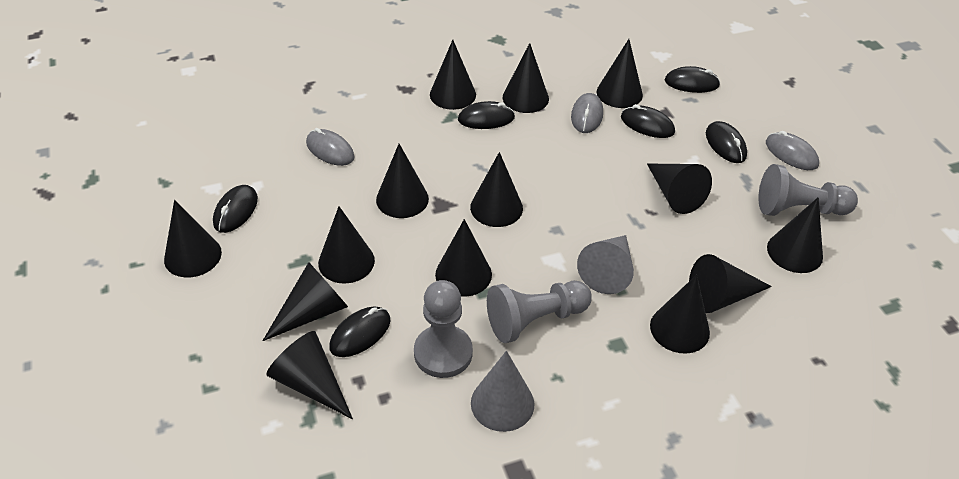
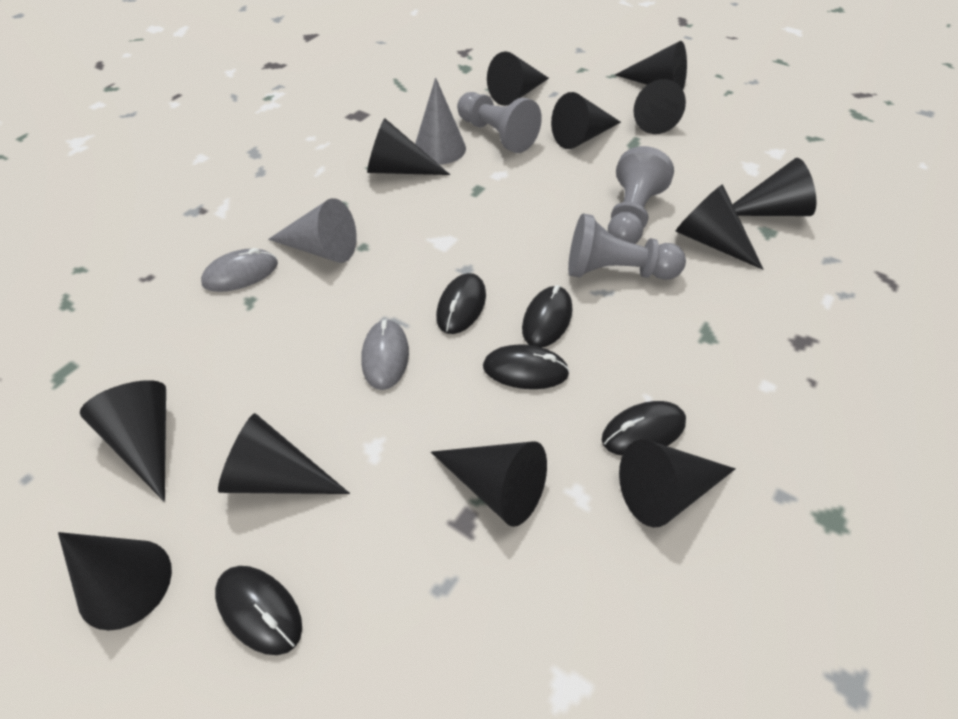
black cone: 14 -> 12
black mouse: 6 -> 5
grey mouse: 3 -> 2

